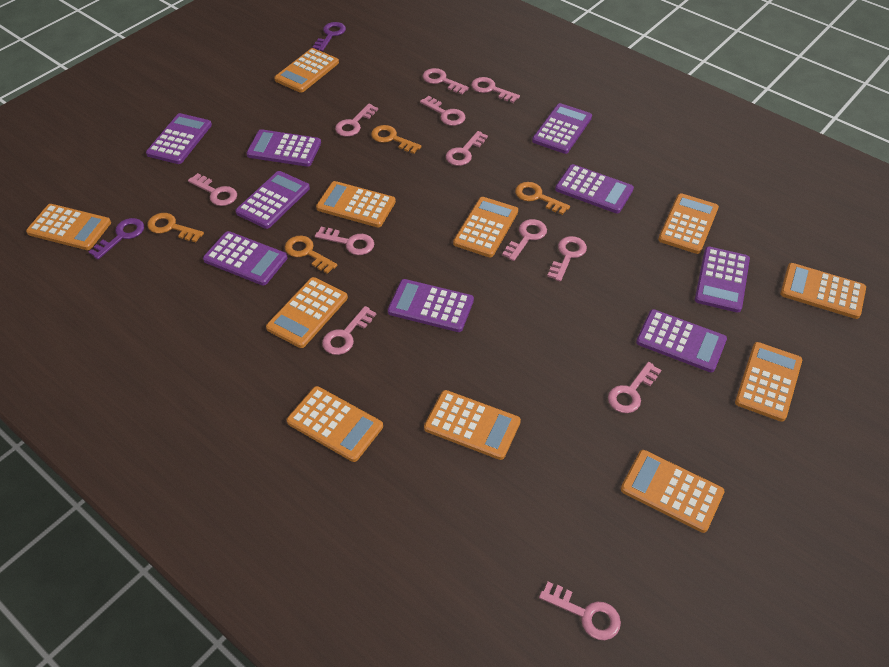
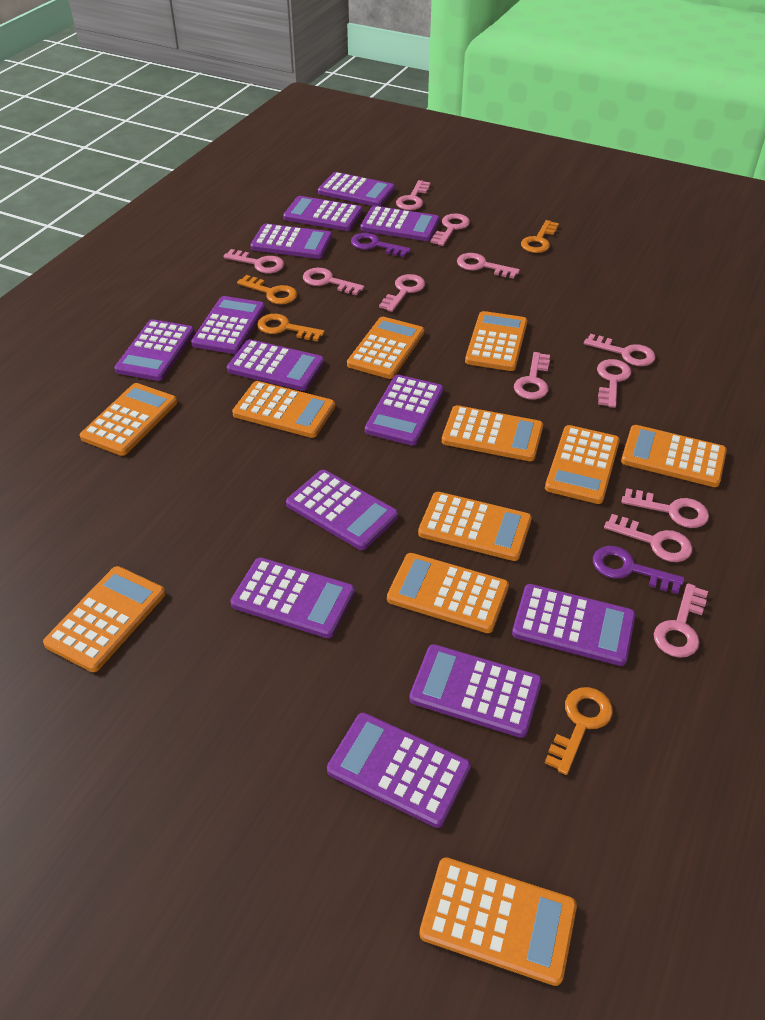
purple calculator: 9 -> 13

